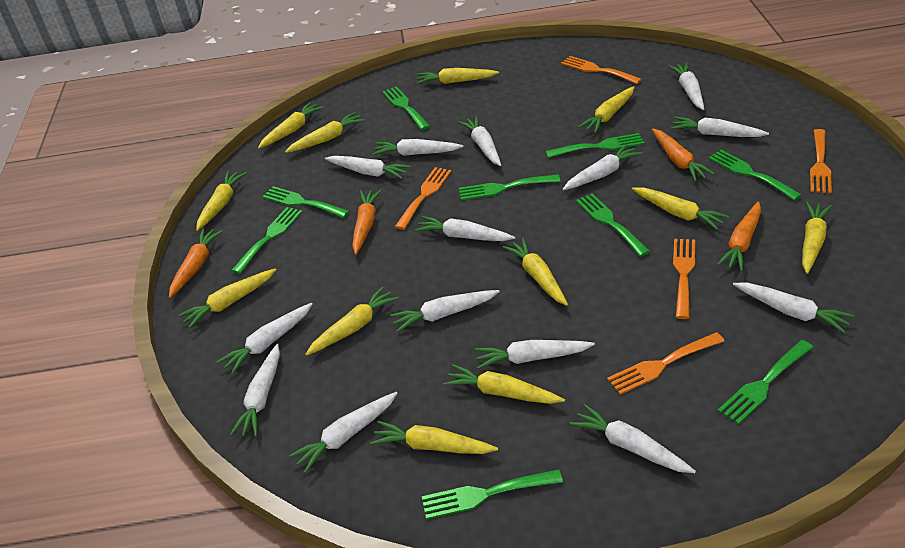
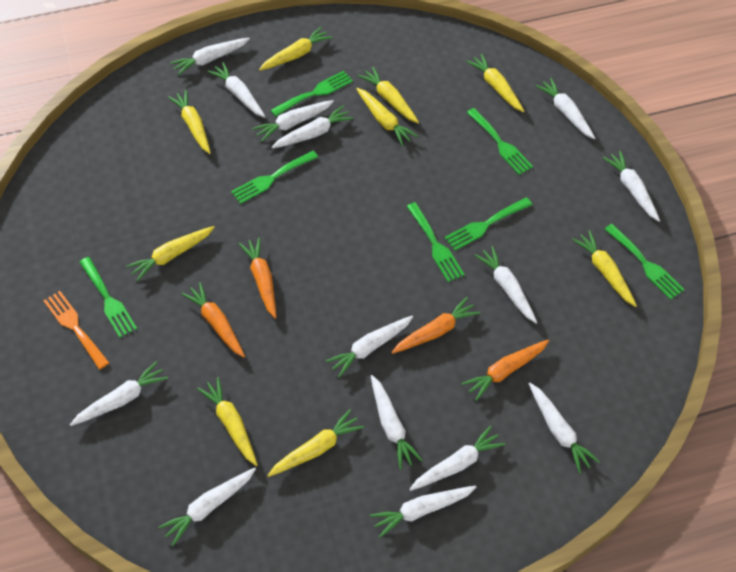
green fork: 9 -> 7
orange fork: 5 -> 1
yellow carrot: 12 -> 9

